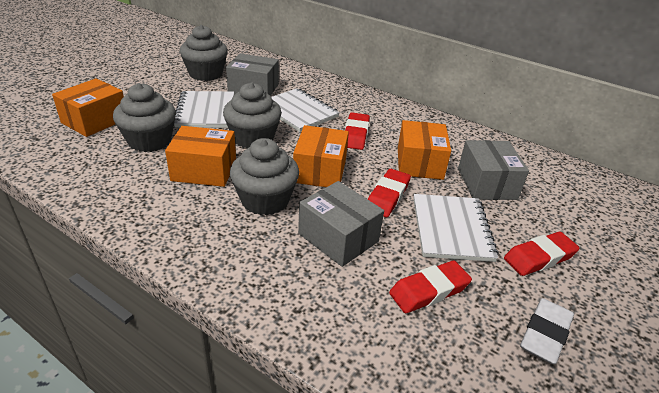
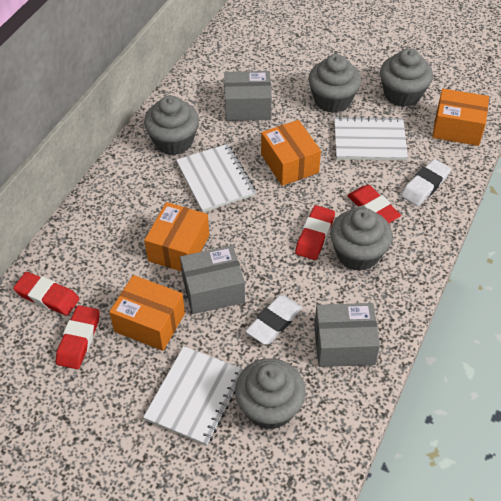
grey cupcake: 4 -> 5
white eraser: 1 -> 2

